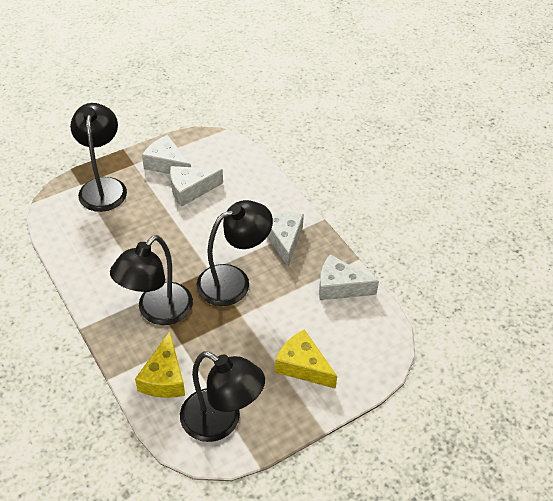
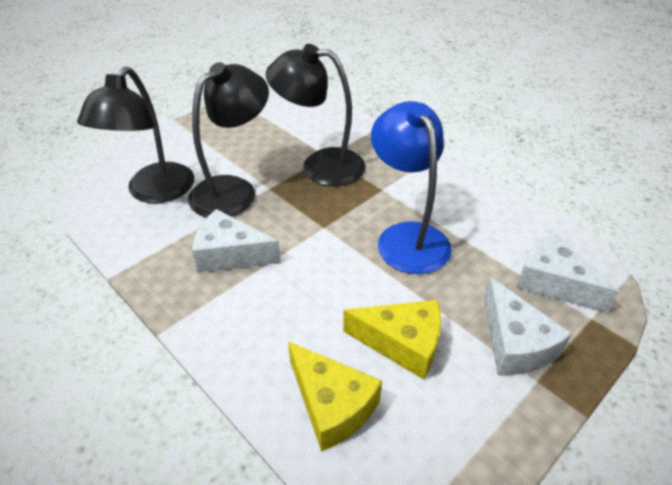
black lamp: 4 -> 3
blue lamp: 0 -> 1
white cheese: 4 -> 3

